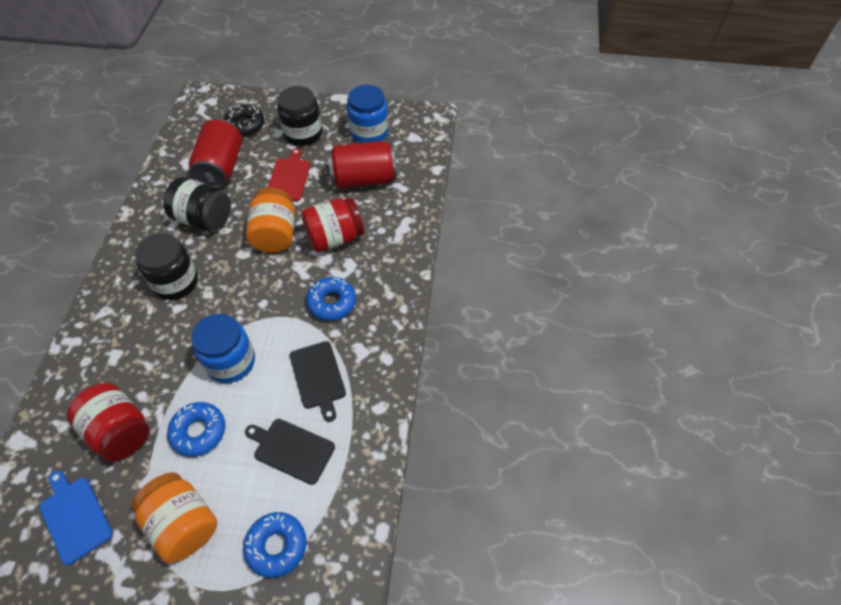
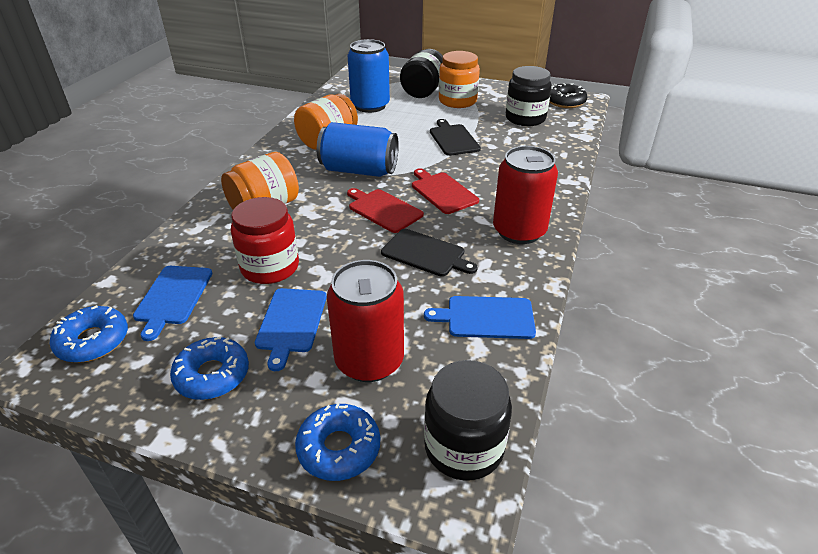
blue can: 0 -> 2
blue cutting board: 1 -> 3
blue jar: 2 -> 0
orange jar: 2 -> 3
red cutting board: 1 -> 2
red jar: 2 -> 1

